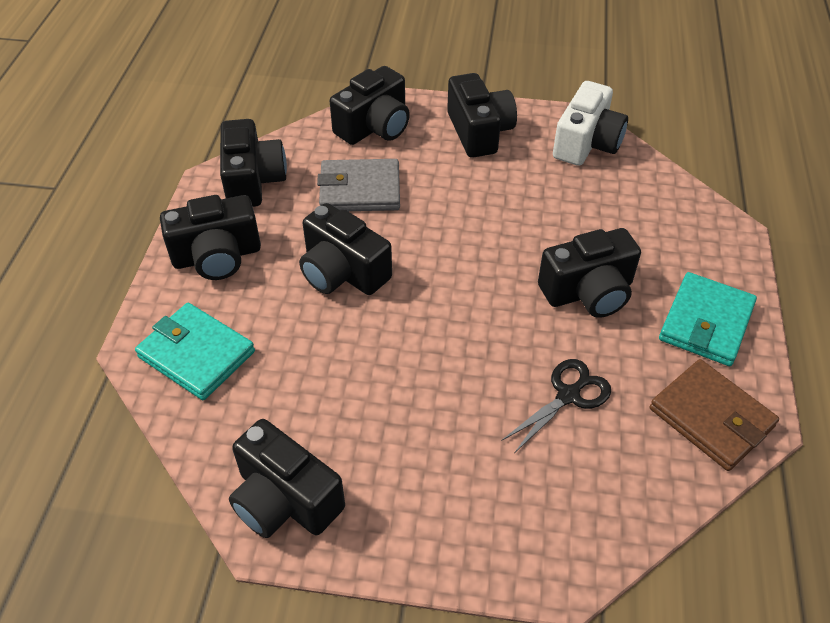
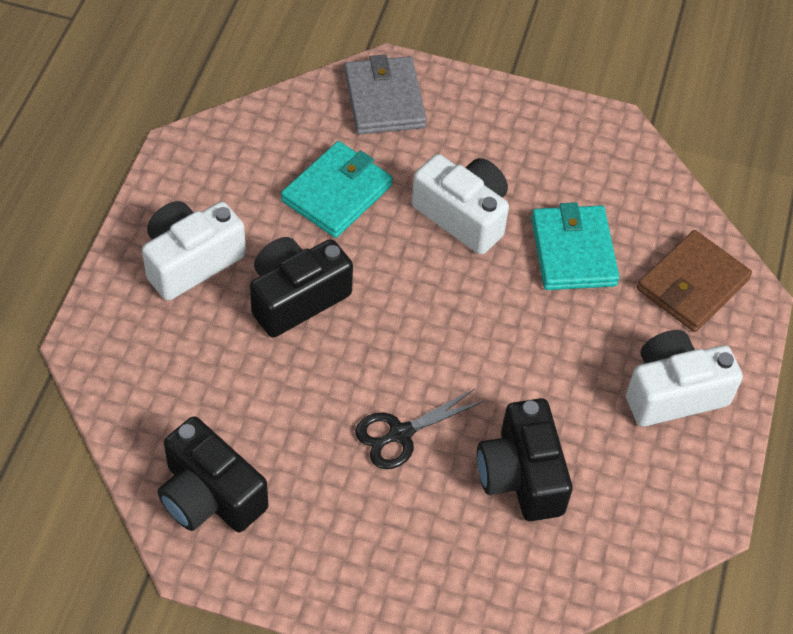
black camera: 7 -> 3
white camera: 1 -> 3

